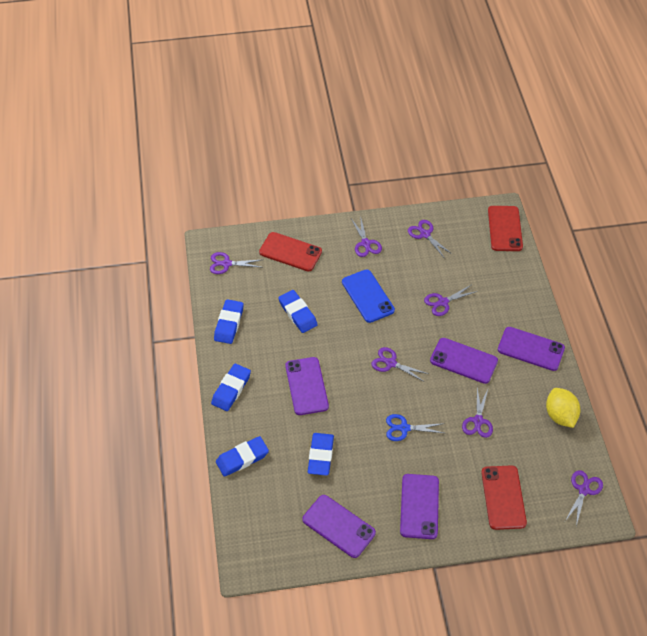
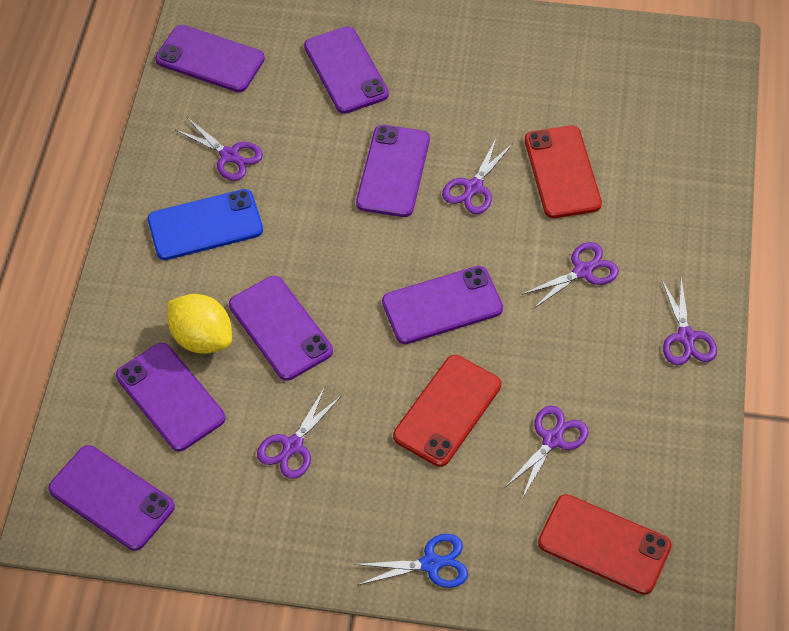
blue eraser: 5 -> 0
purple phone: 5 -> 7
purple scissors: 7 -> 6

